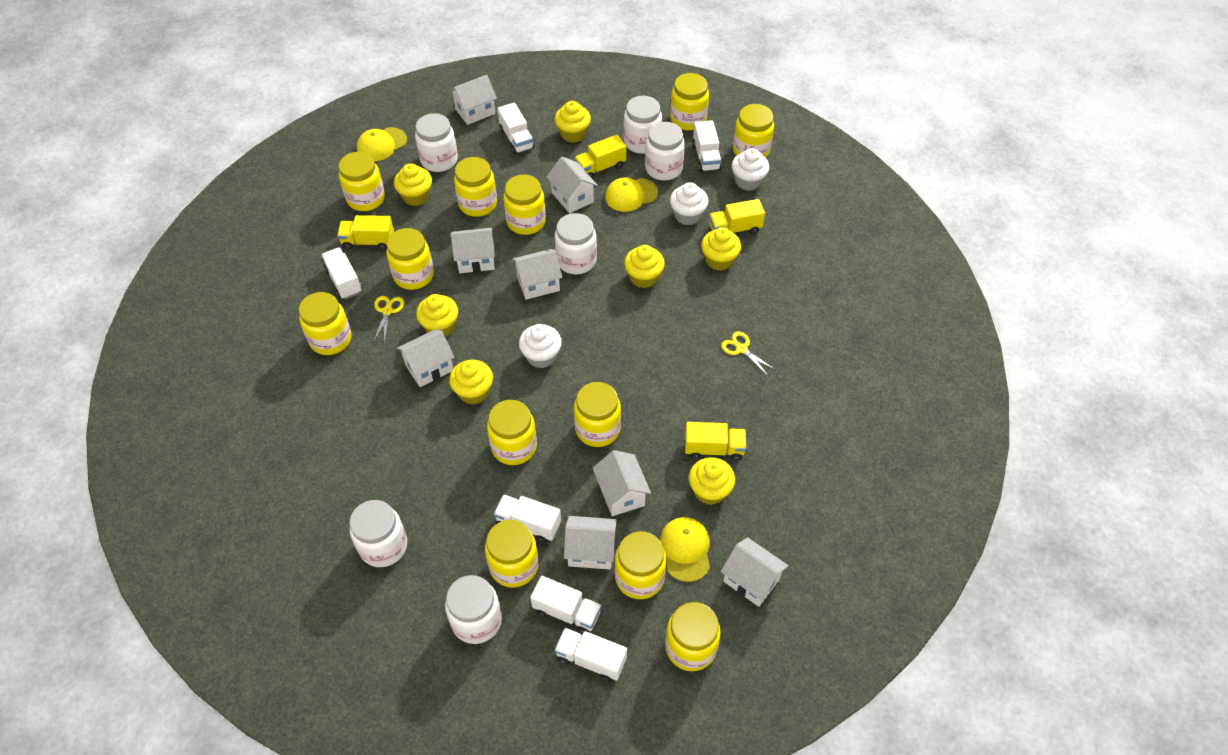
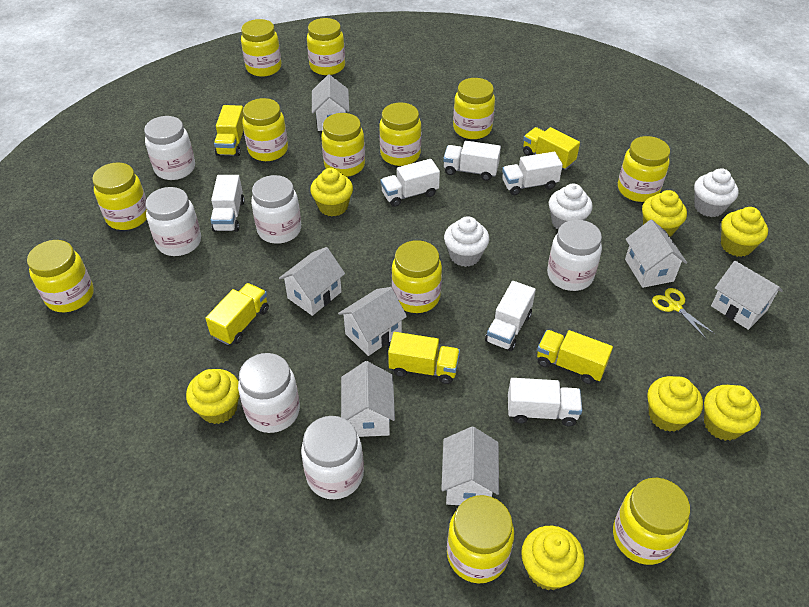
white house: 8 -> 7
yellow cap: 3 -> 0
yellow scissors: 2 -> 1
yellow truck: 4 -> 5

